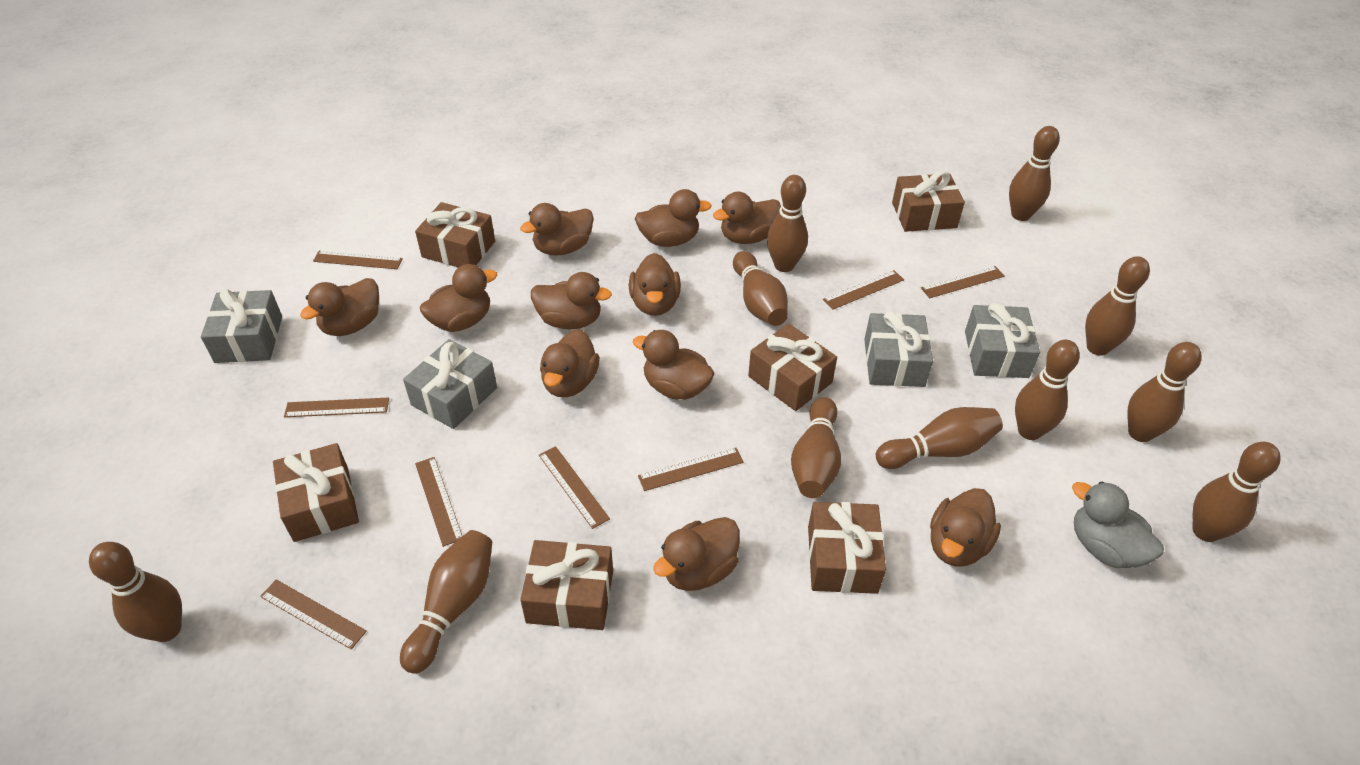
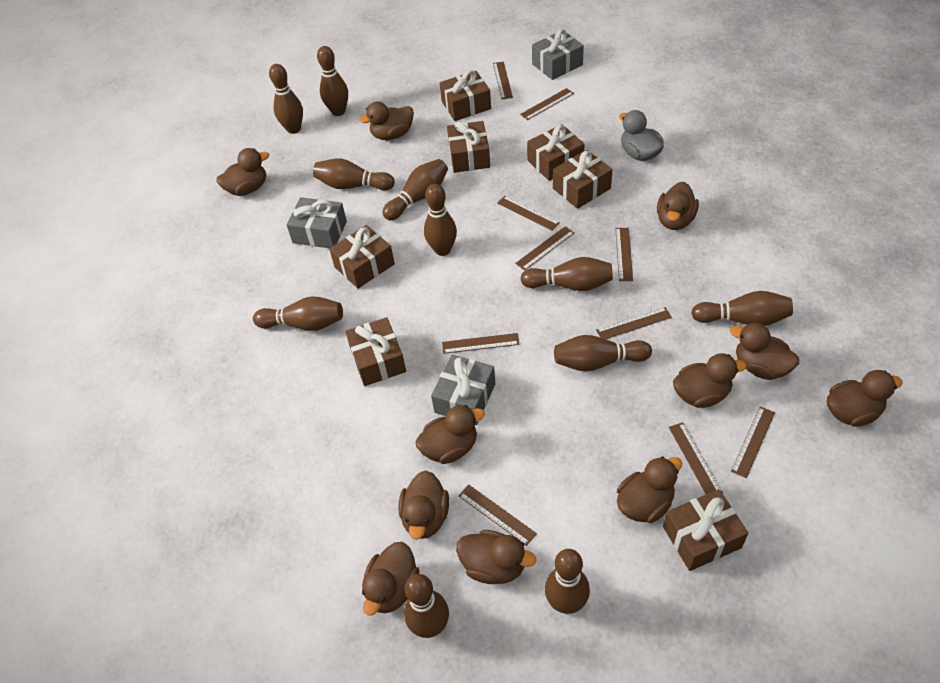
brown gift: 6 -> 7
brown ruler: 8 -> 10
grey gift: 4 -> 3

